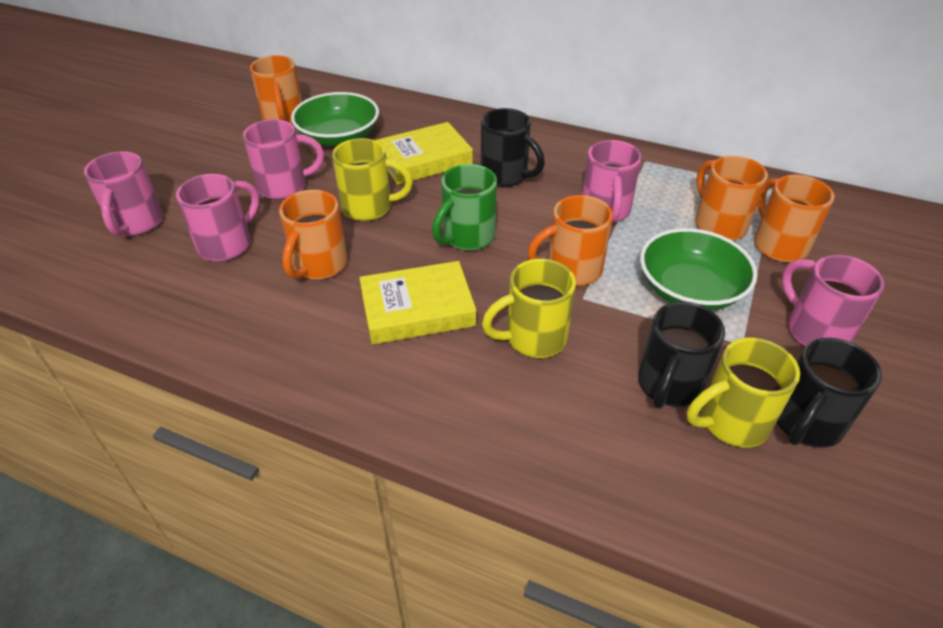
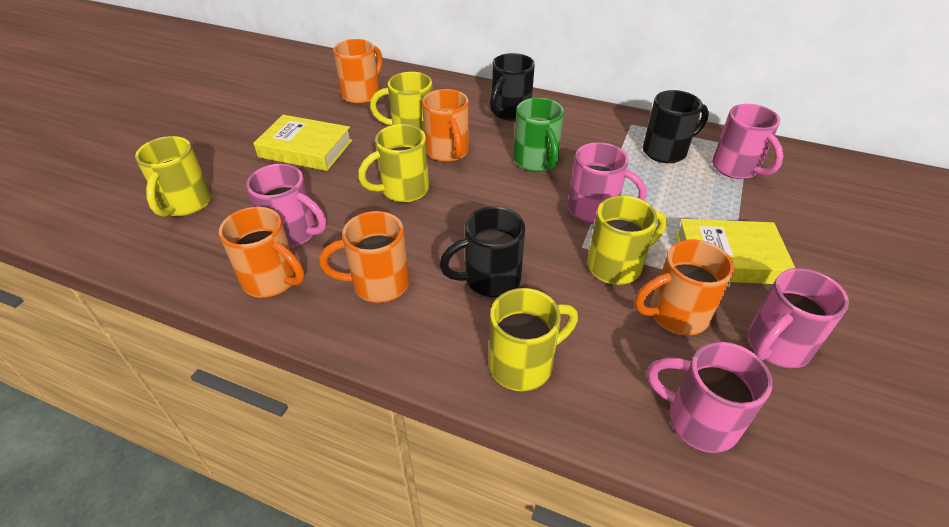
green bowl: 2 -> 0
yellow mug: 3 -> 5

